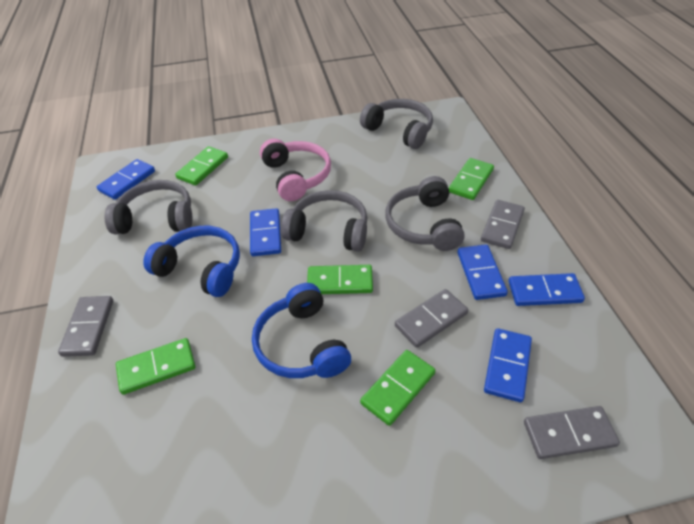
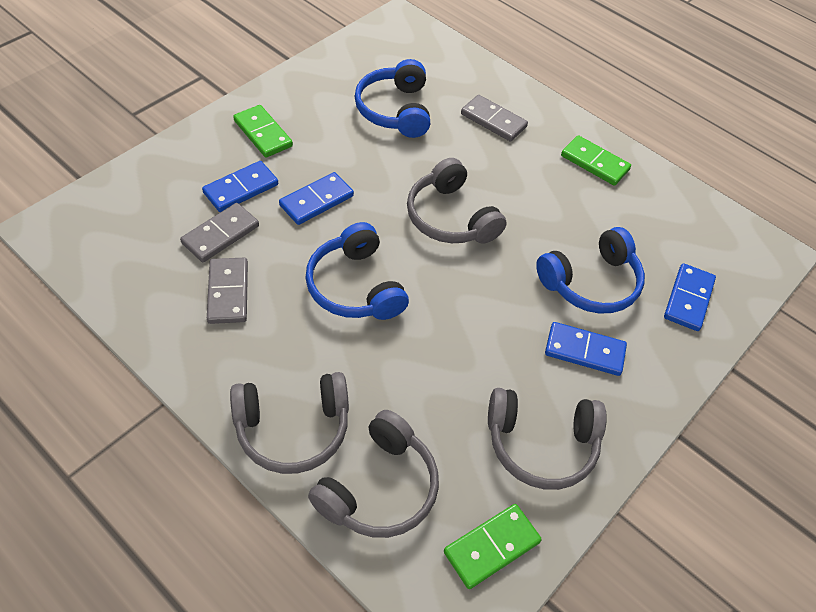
blue domino: 5 -> 4
blue headphones: 2 -> 3
green domino: 5 -> 3
grey domino: 4 -> 3
pink headphones: 1 -> 0

